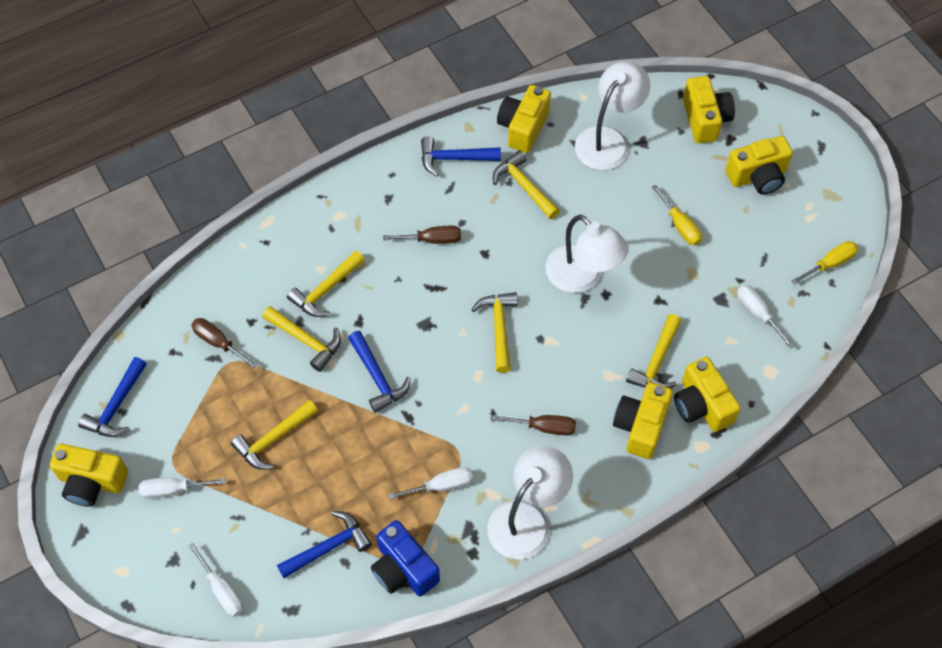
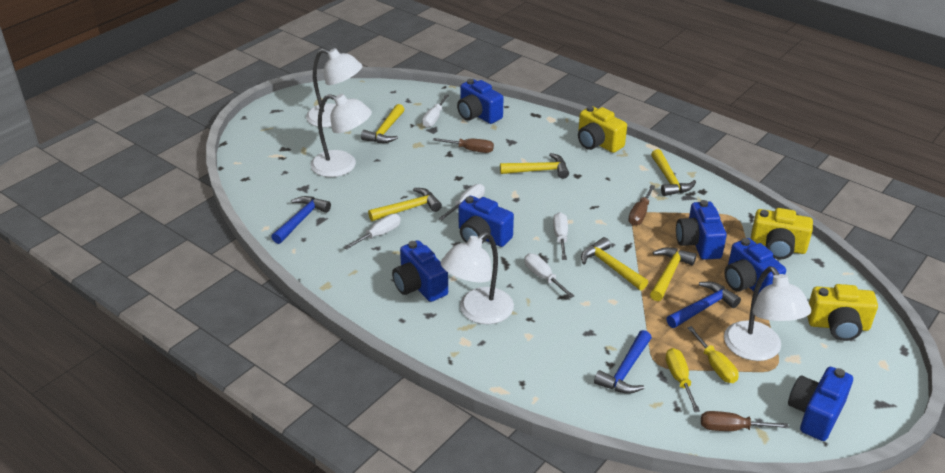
blue camera: 1 -> 6
blue hammer: 4 -> 3
white lamp: 3 -> 4
white screwdriver: 4 -> 5
yellow camera: 6 -> 3

